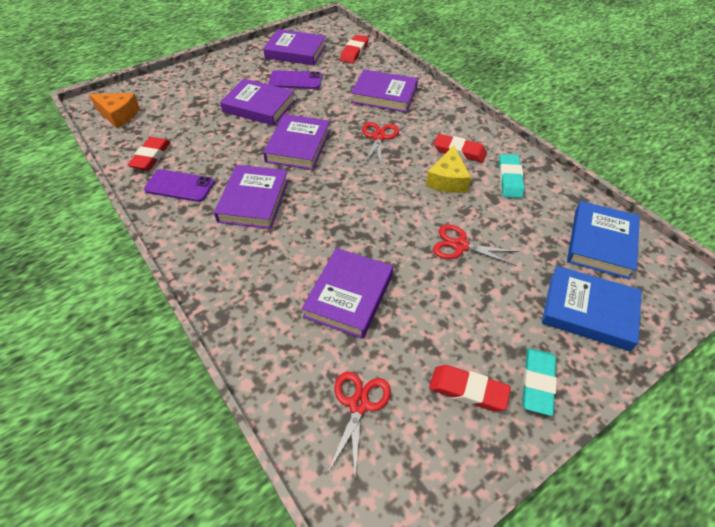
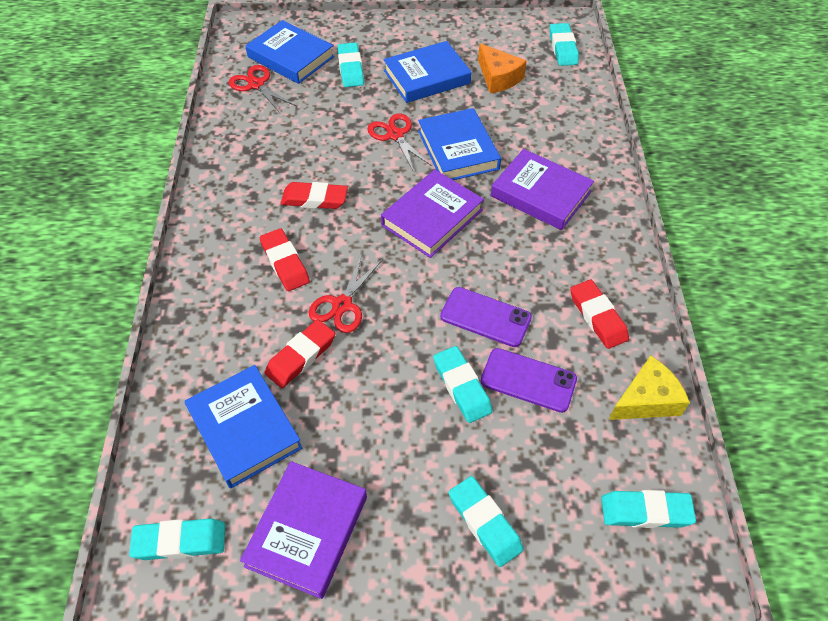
blue book: 2 -> 4
purple book: 6 -> 3
turquoise eraser: 2 -> 6

